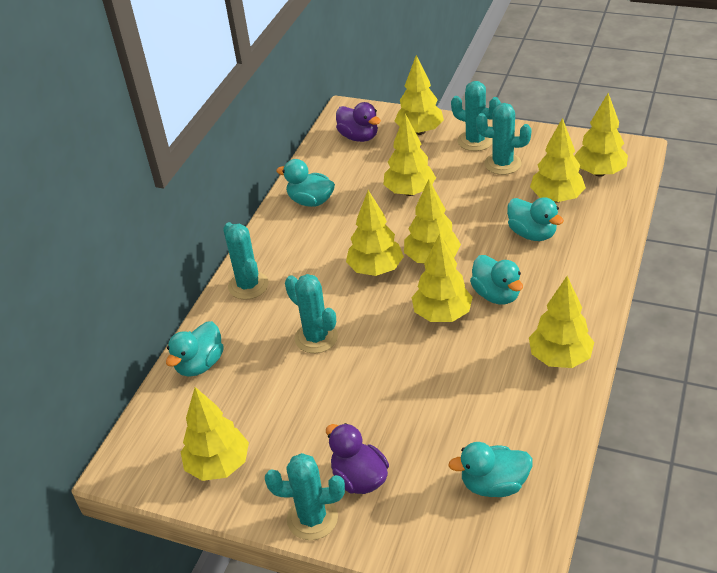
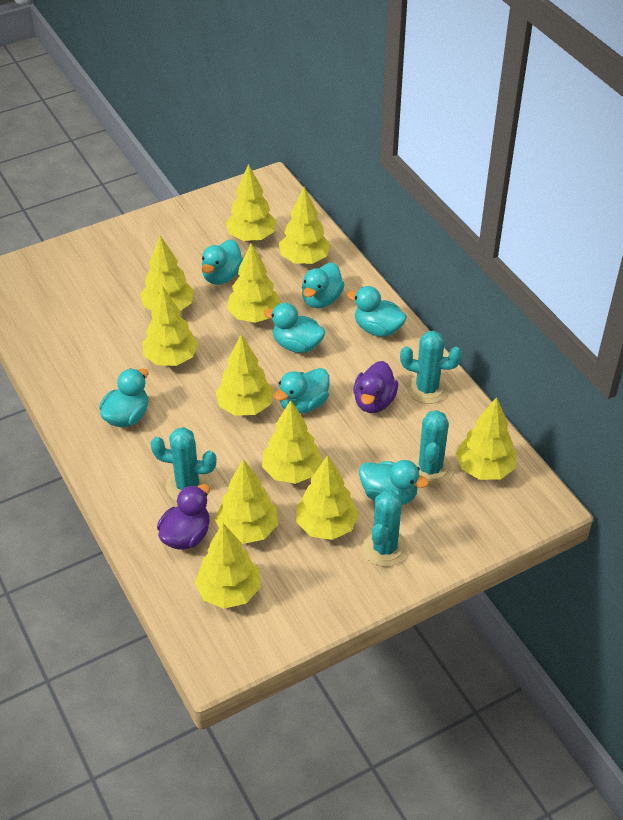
turquoise cactus: 5 -> 4
turquoise duck: 5 -> 7
yellow tree: 9 -> 11

